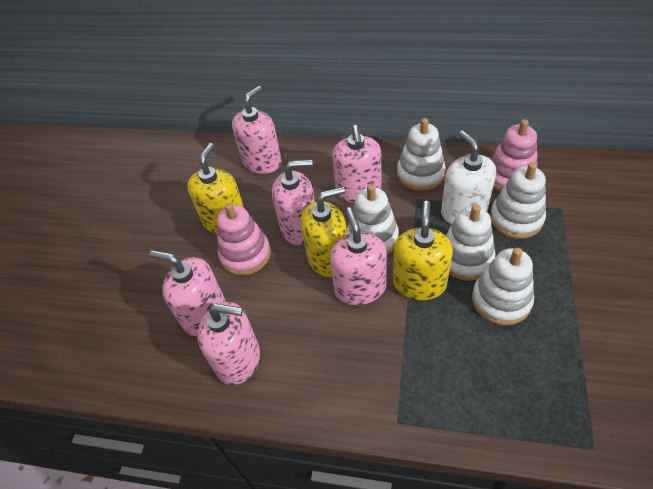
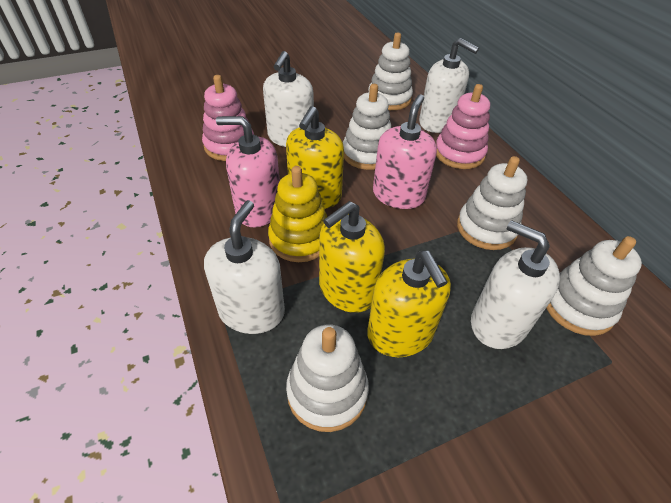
pink soap dispenser: 6 -> 2
white soap dispenser: 1 -> 4
yellow stacking toy: 0 -> 1

